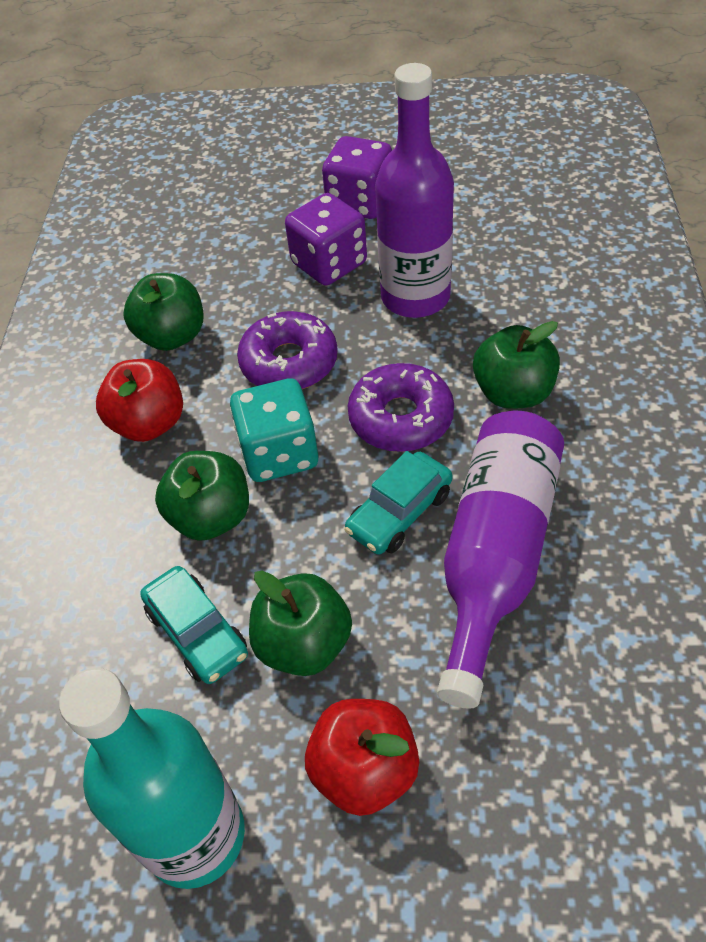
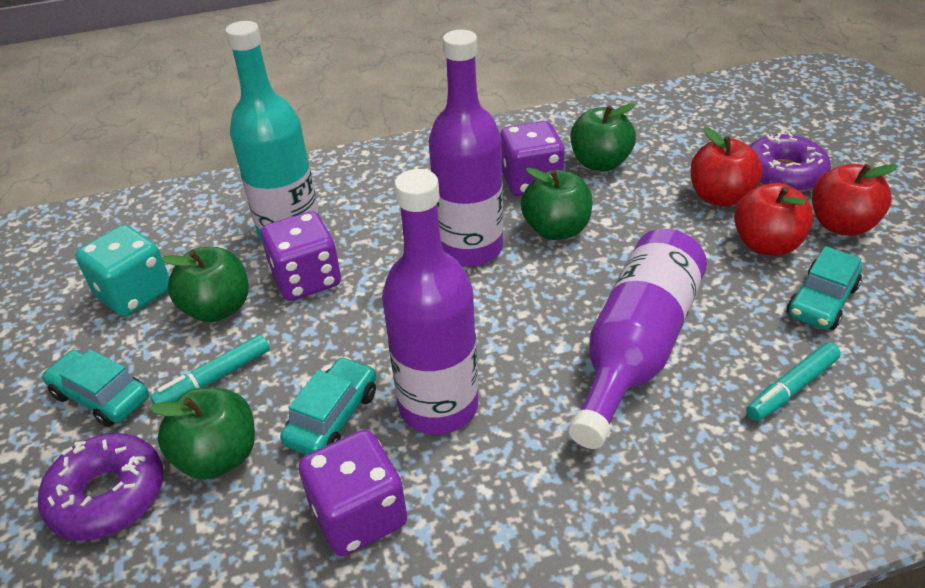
purple bottle: 2 -> 3
purple dice: 2 -> 3
red apple: 2 -> 3
turquoise car: 2 -> 3
turquoise marker: 0 -> 2

